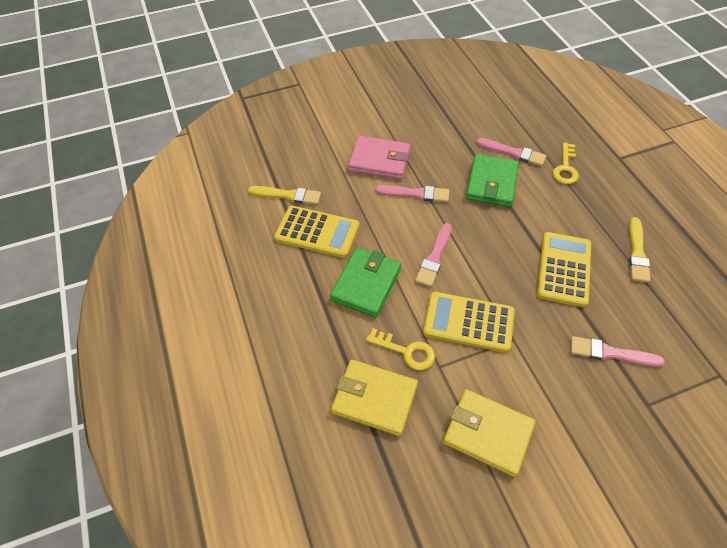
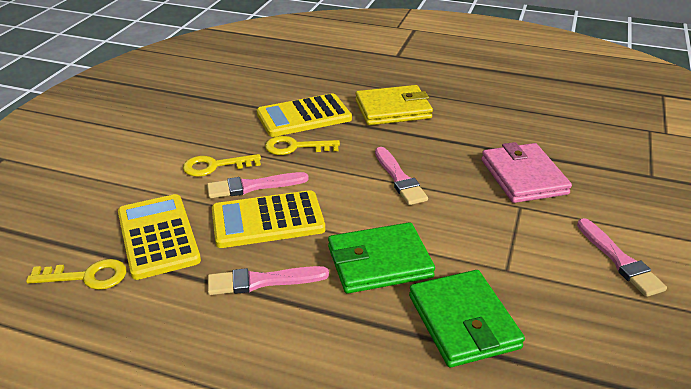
yellow brush: 2 -> 0
yellow key: 2 -> 3
yellow wallet: 2 -> 1

